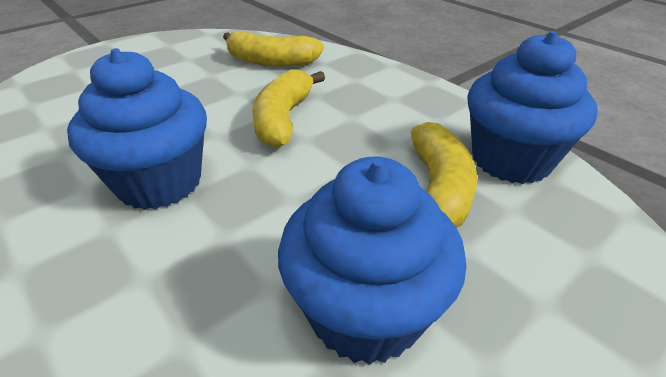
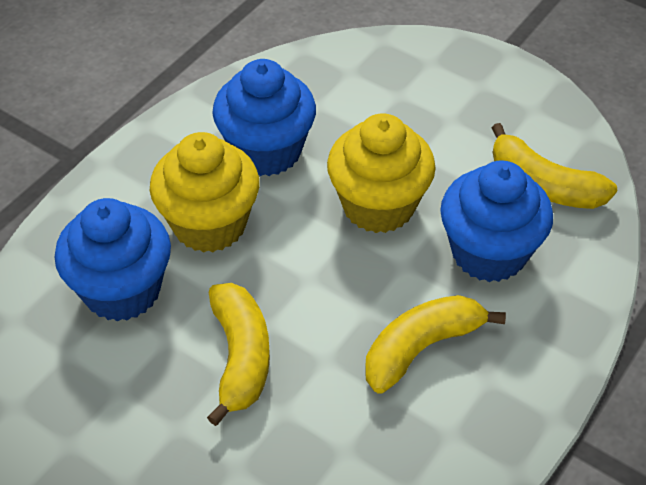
yellow cupcake: 0 -> 2

